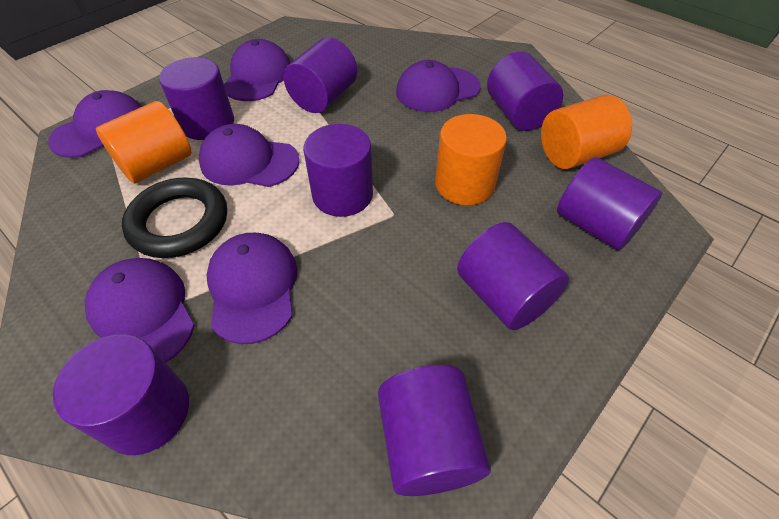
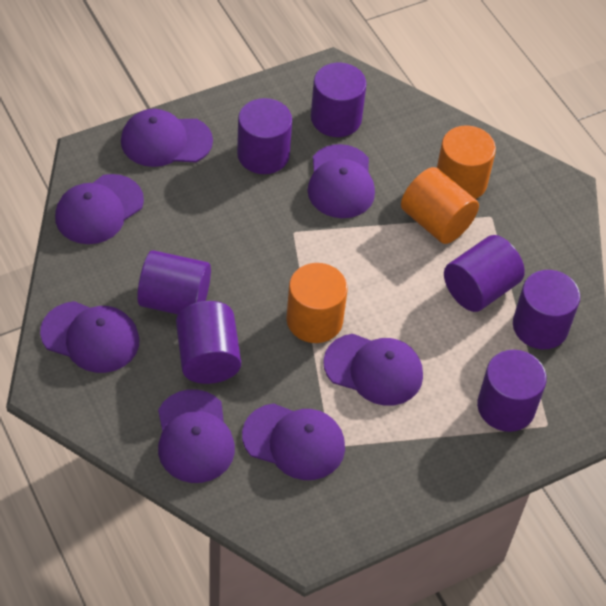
black ring: 1 -> 0
purple cap: 6 -> 7
purple cylinder: 8 -> 7

